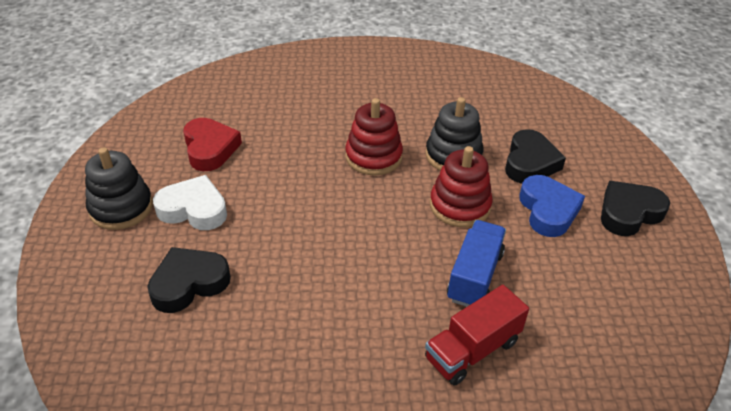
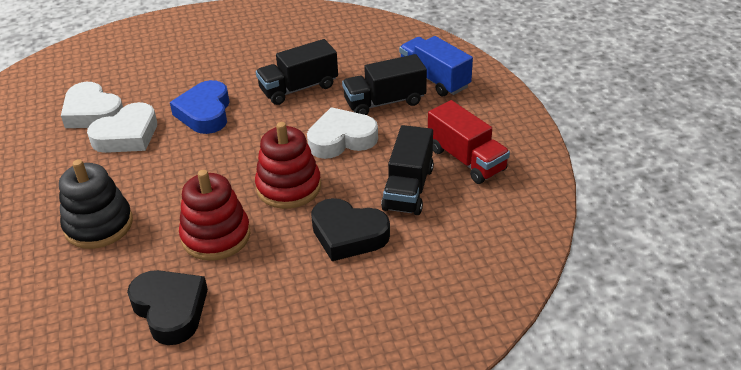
black heart: 3 -> 2
black stacking toy: 2 -> 1
black truck: 0 -> 3
red heart: 1 -> 0
white heart: 1 -> 3

